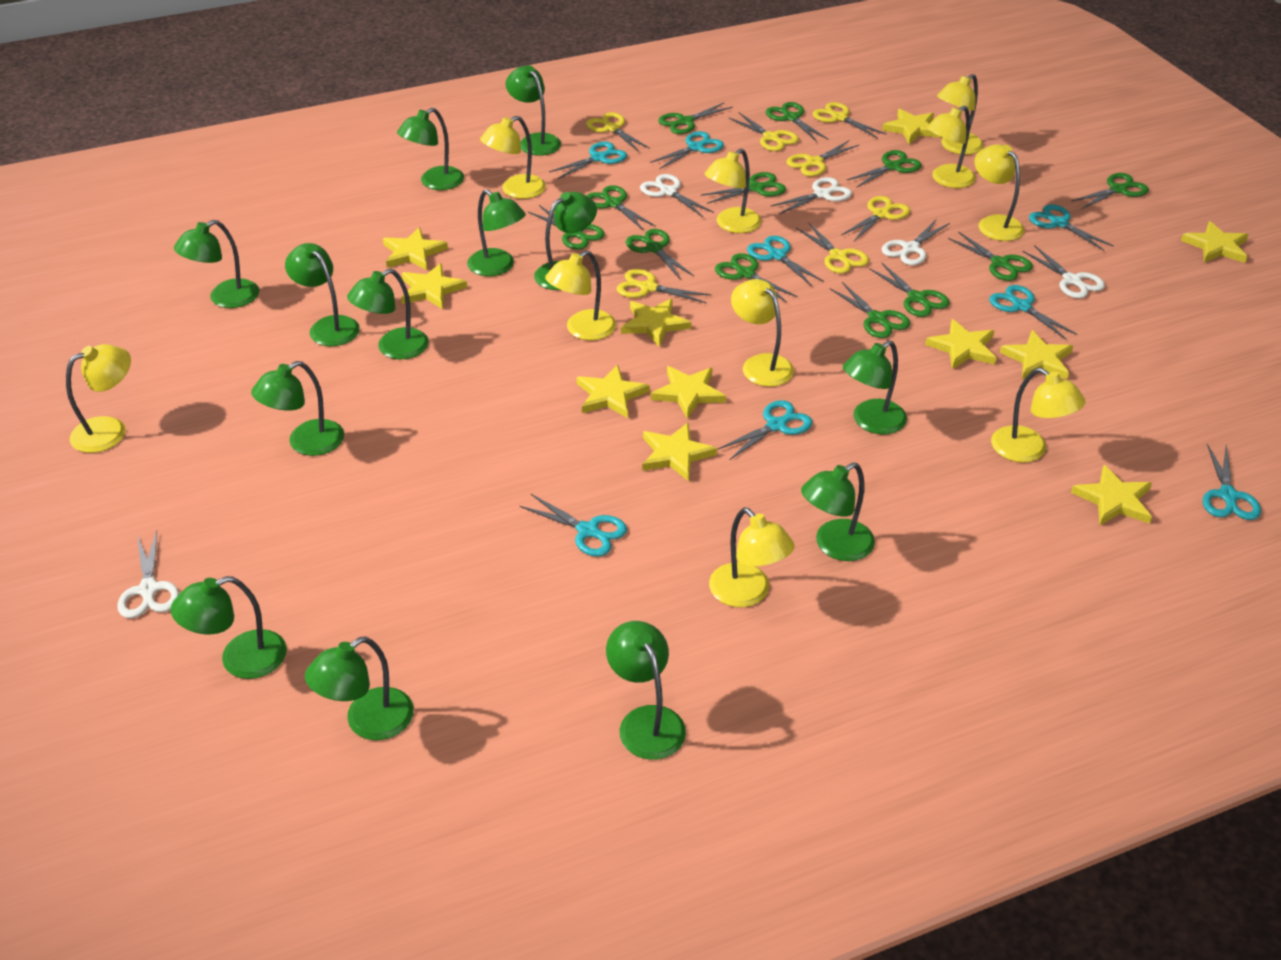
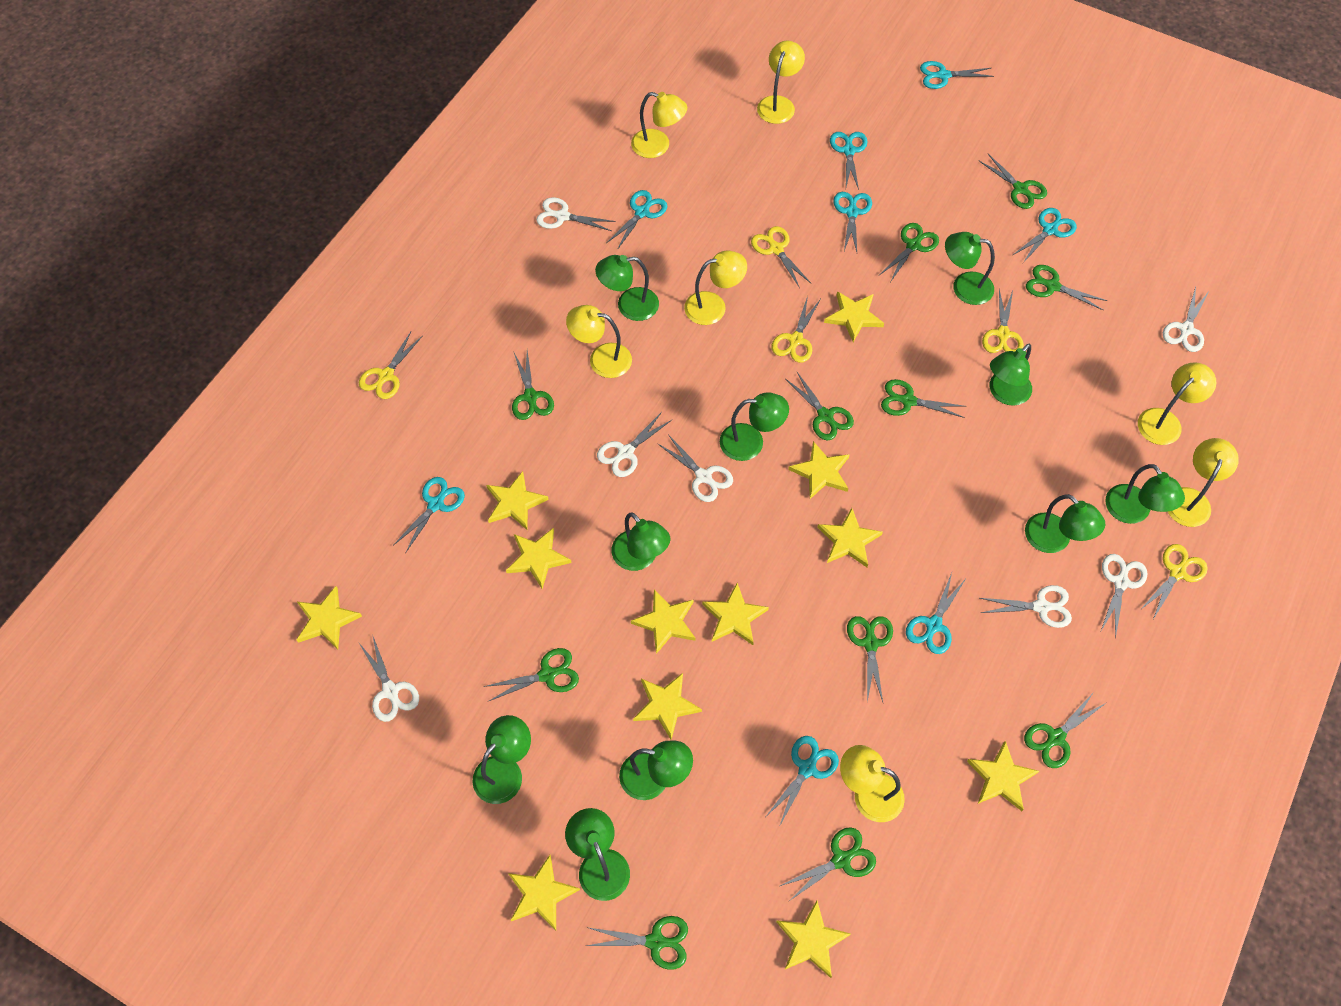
green lamp: 13 -> 10
green scissors: 12 -> 11
white scissors: 5 -> 7
yellow lamp: 10 -> 7
yellow scissors: 7 -> 5
yellow star: 11 -> 12

